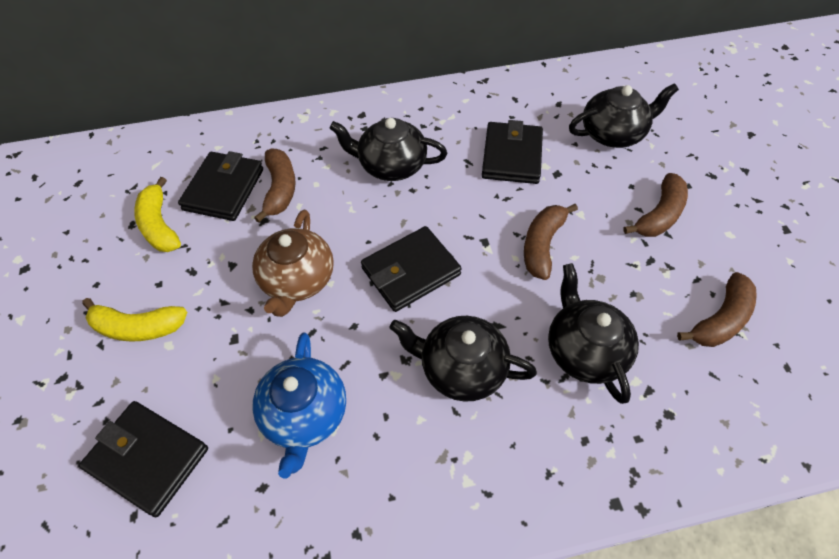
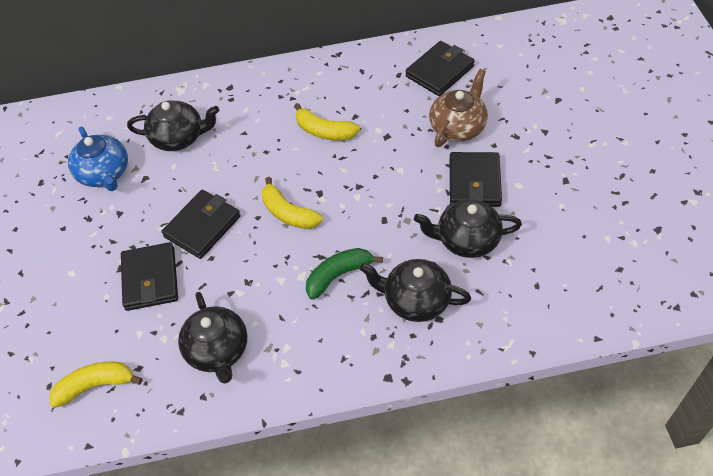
brown banana: 4 -> 0
green banana: 0 -> 1
yellow banana: 2 -> 3

